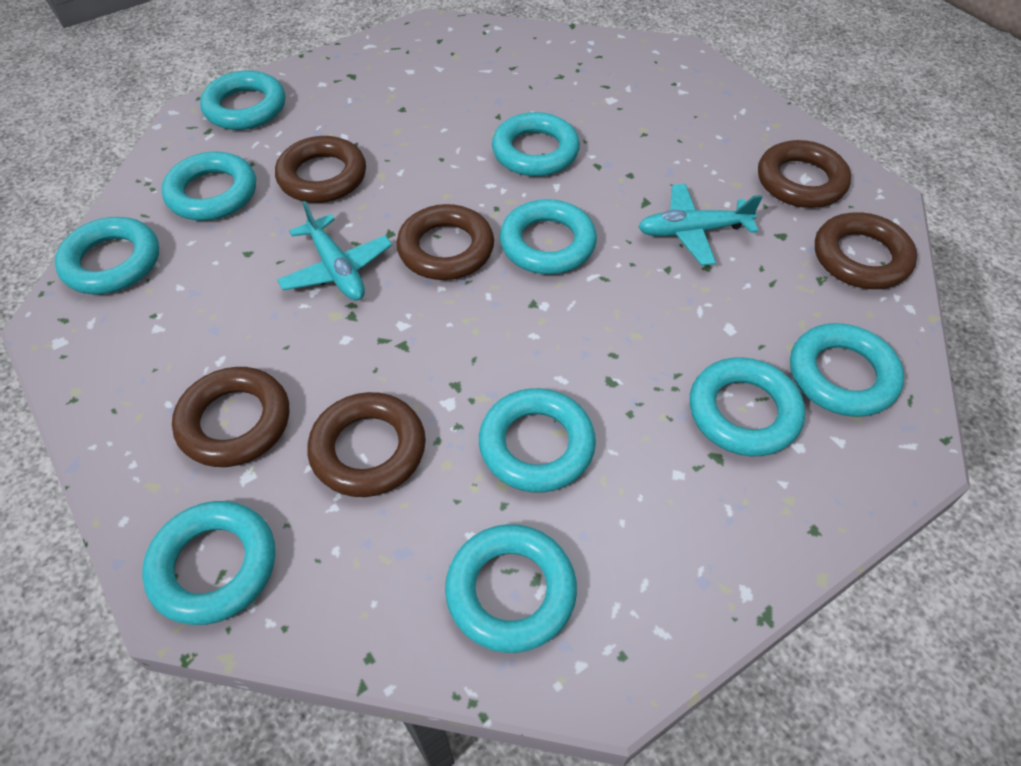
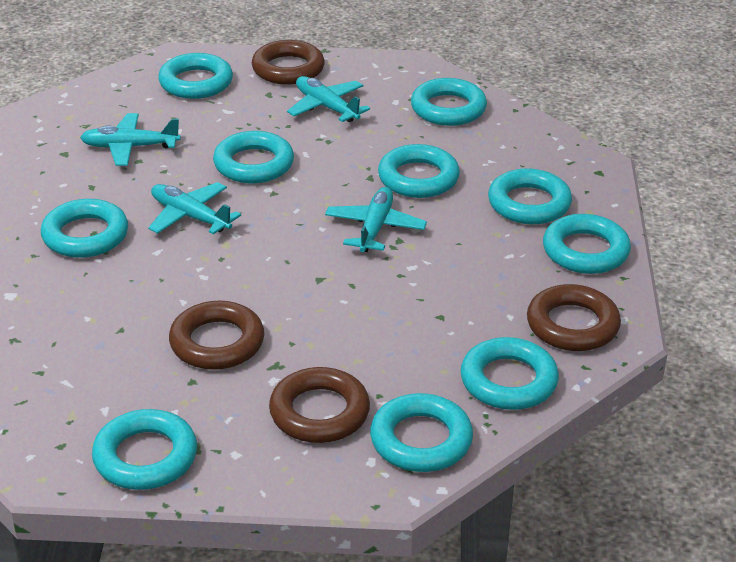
brown ring: 6 -> 4
turquoise plane: 2 -> 4

